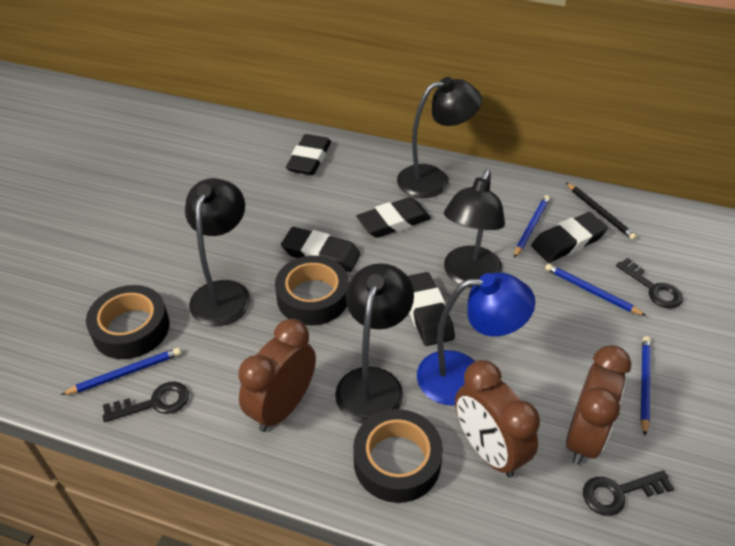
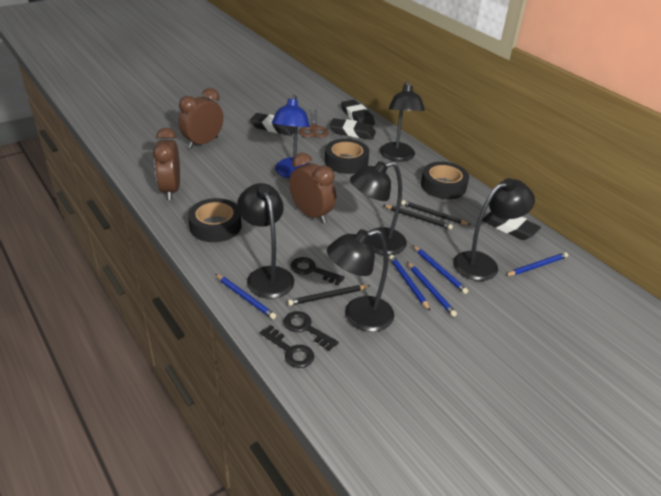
black eraser: 5 -> 4
black lamp: 4 -> 5
black pencil: 1 -> 3
blue pencil: 4 -> 5
brown scissors: 0 -> 1

